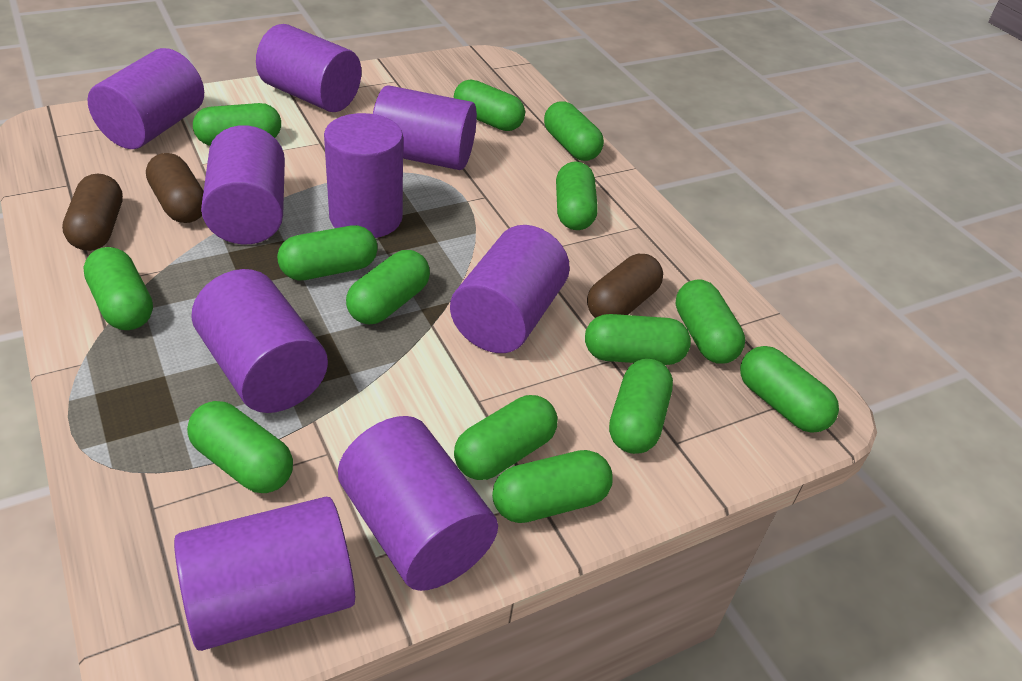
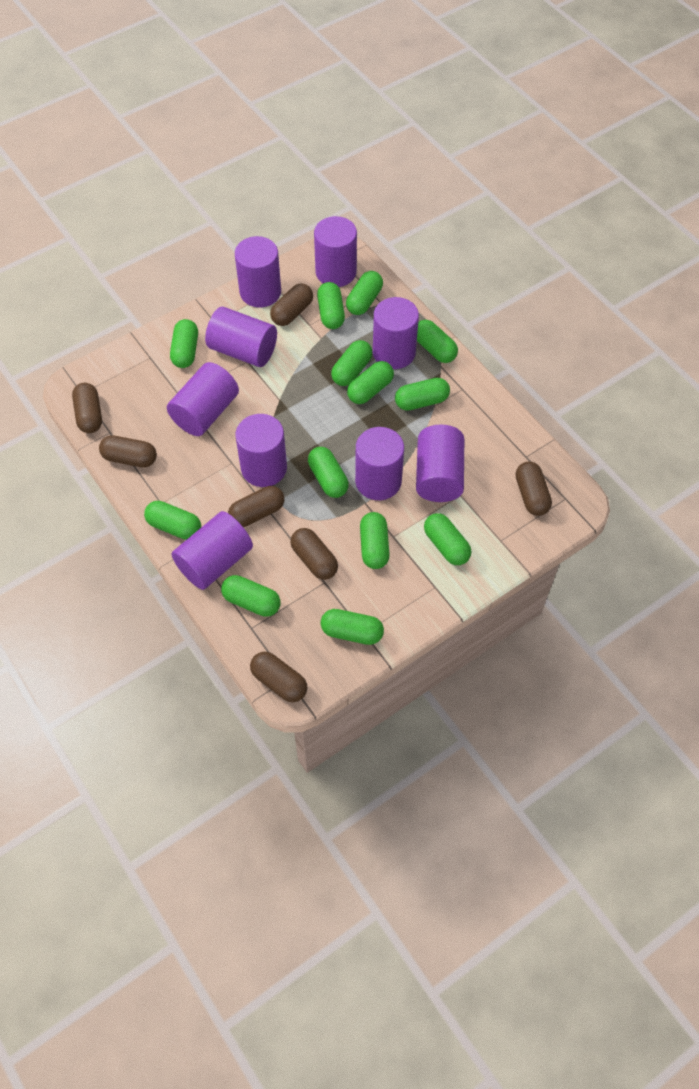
brown capsule: 3 -> 7
green capsule: 14 -> 13

